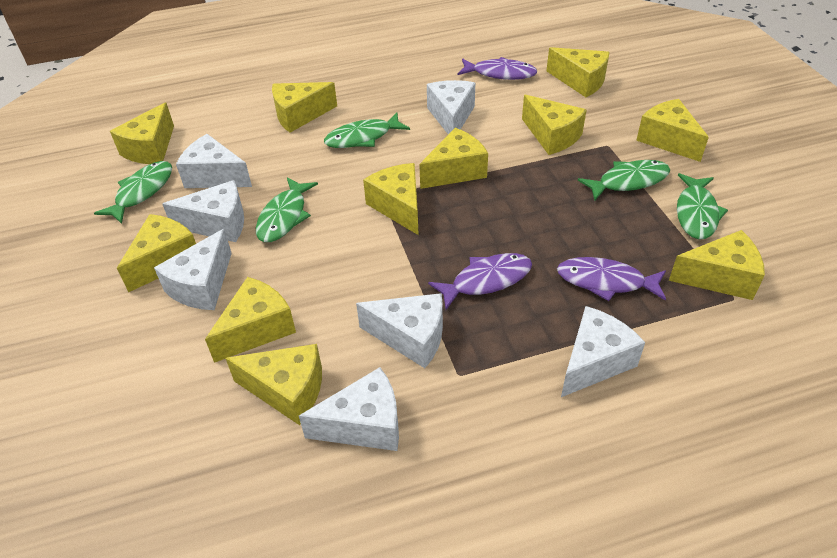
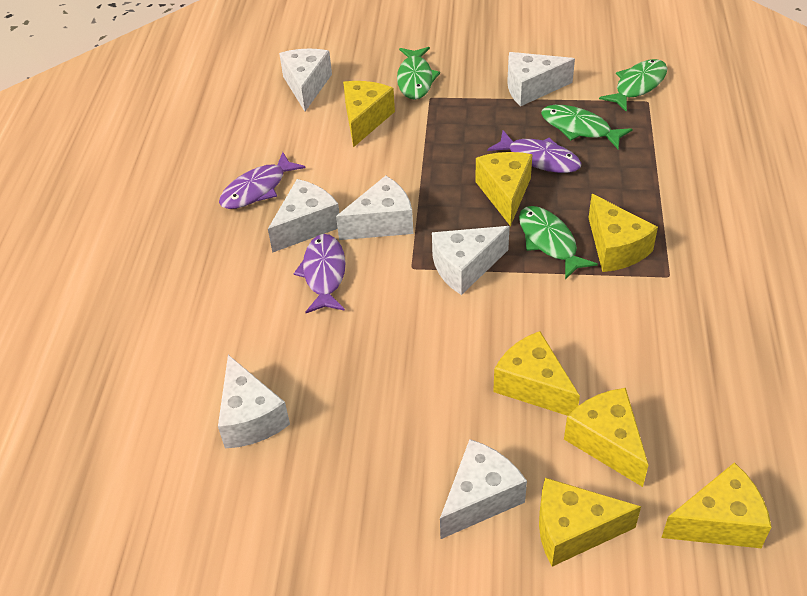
green fish: 5 -> 4
yellow cheese: 11 -> 7

